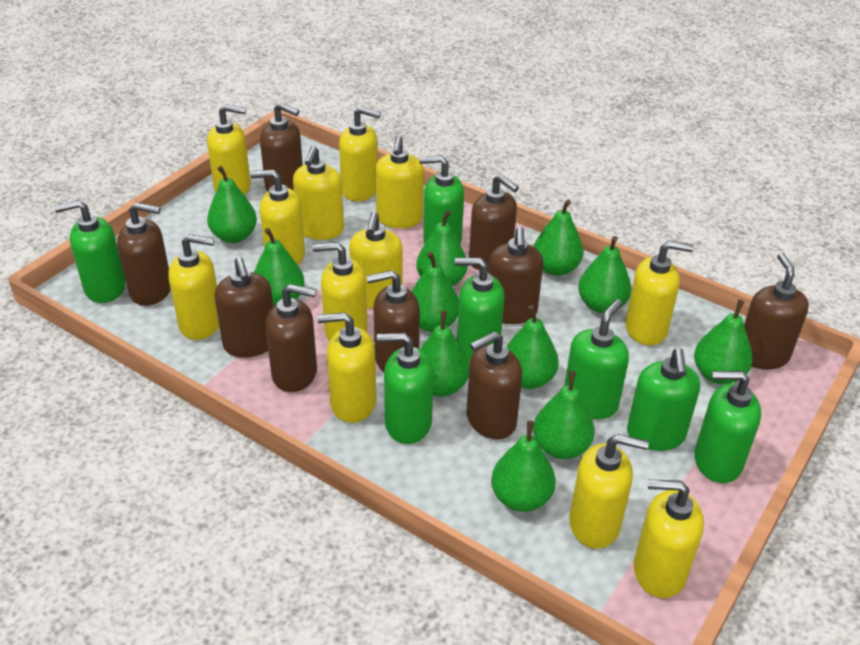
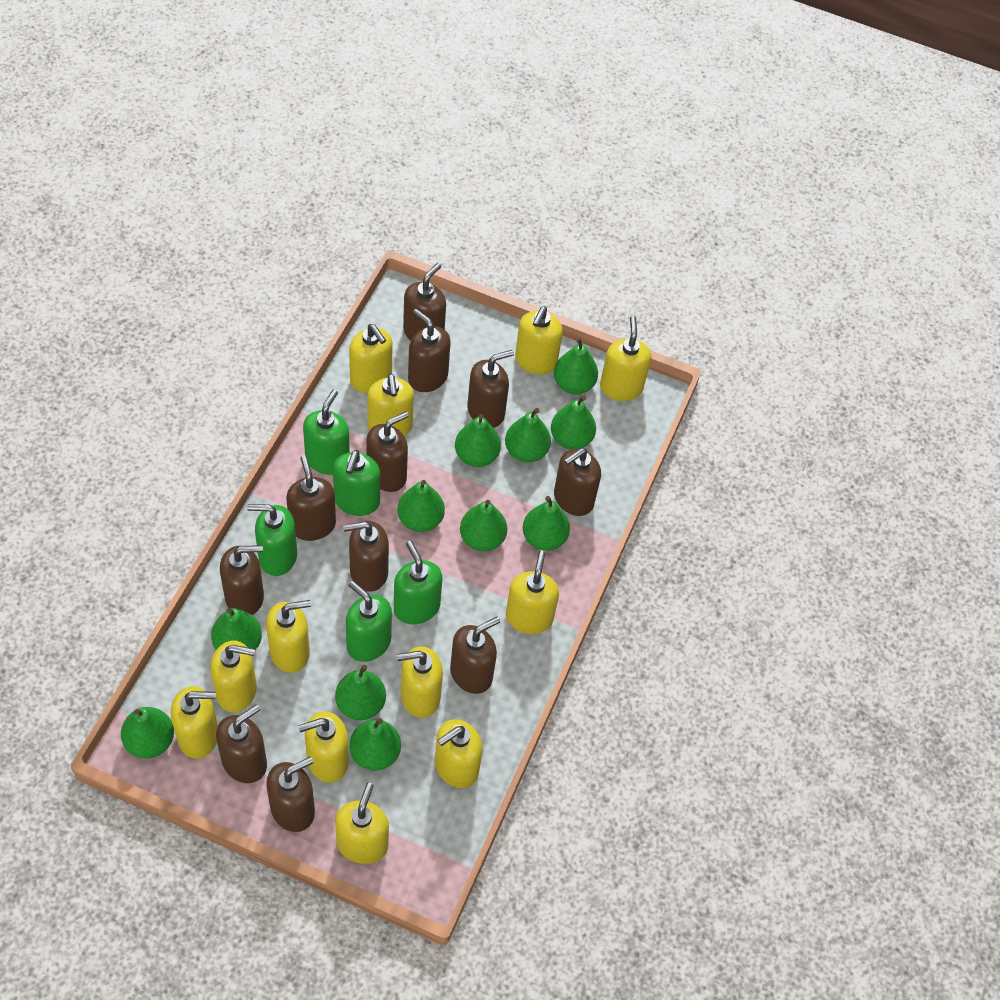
brown soap dispenser: 9 -> 11
green soap dispenser: 7 -> 5

